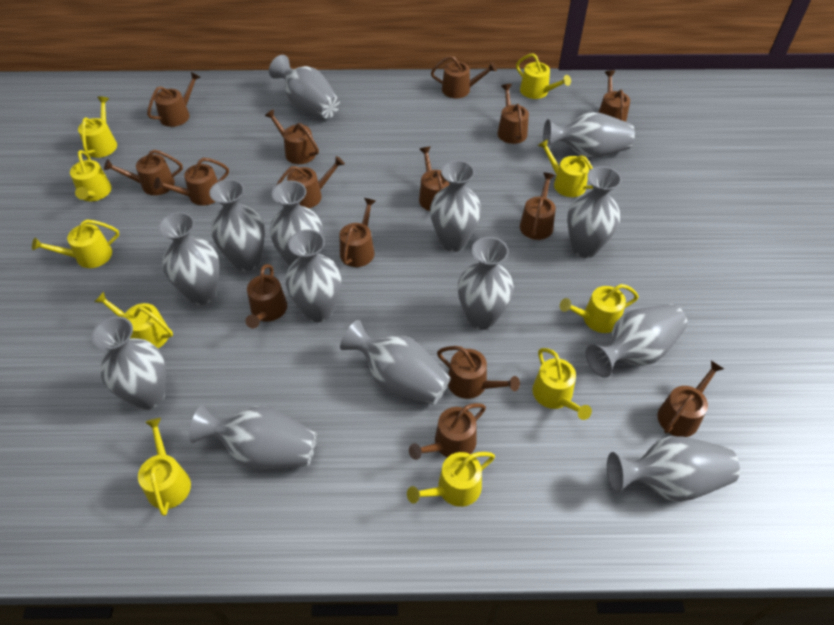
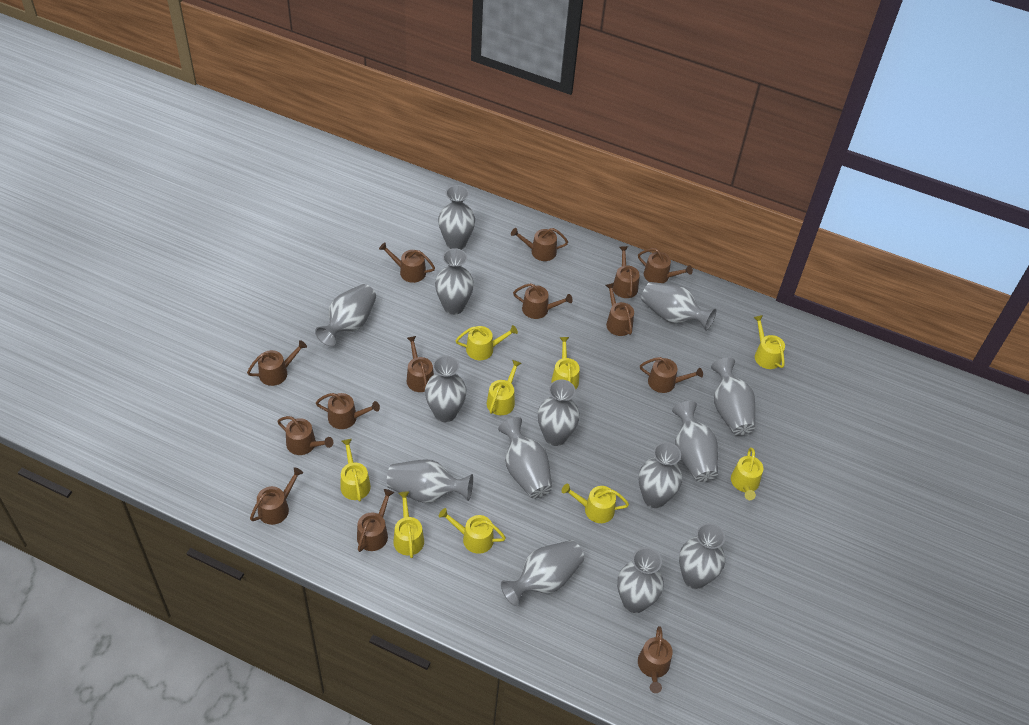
brown watering can: 15 -> 14
yellow watering can: 10 -> 9

